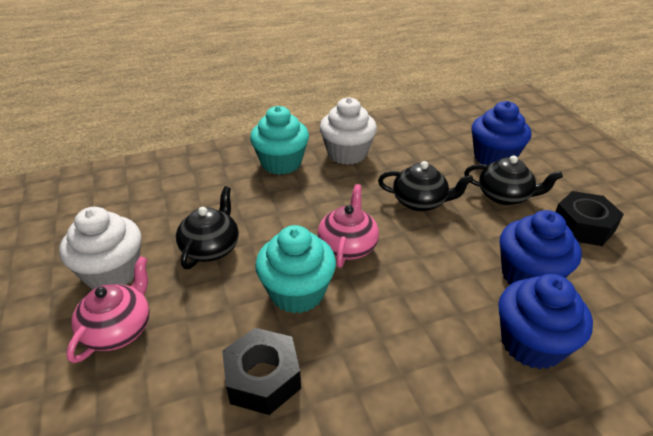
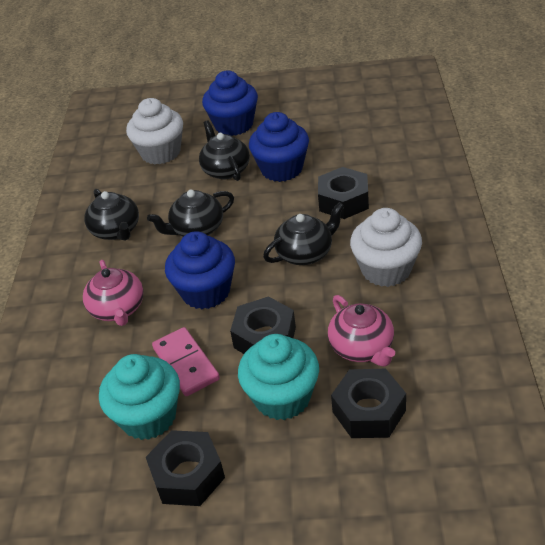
black nut: 2 -> 4
black teapot: 3 -> 4
pink domino: 0 -> 1

